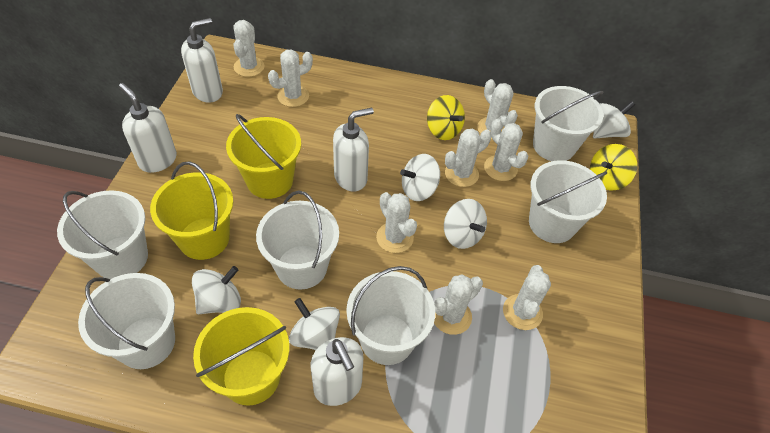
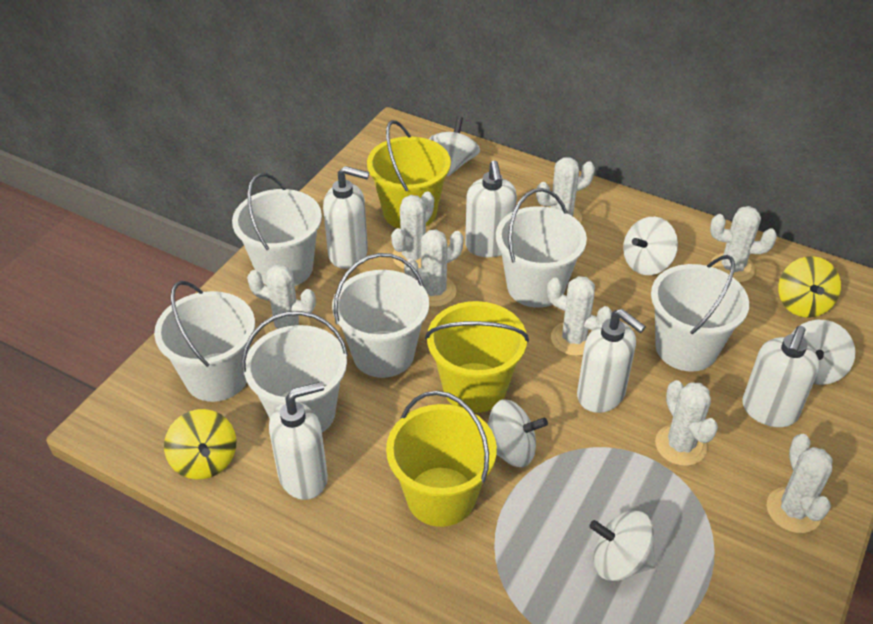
white soap dispenser: 4 -> 5

